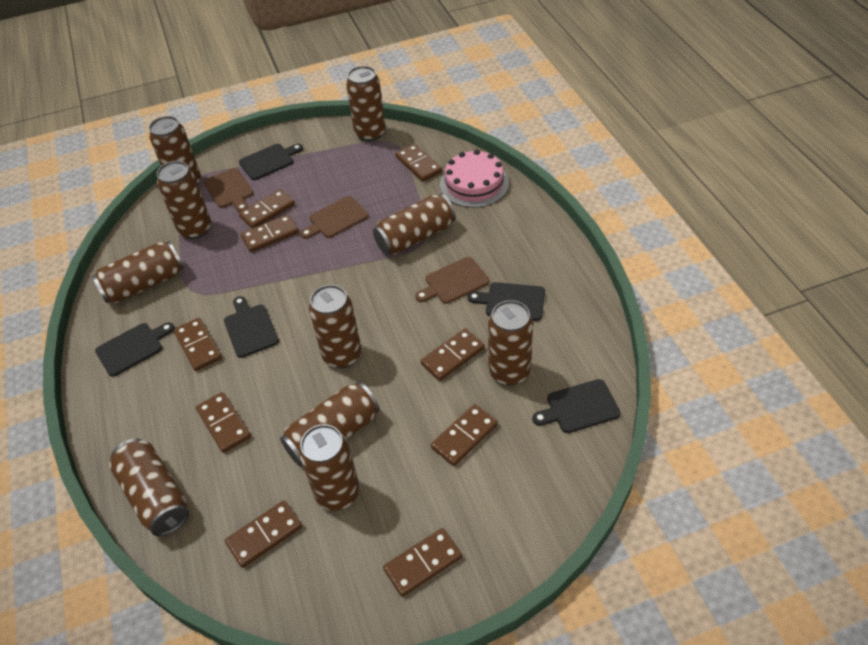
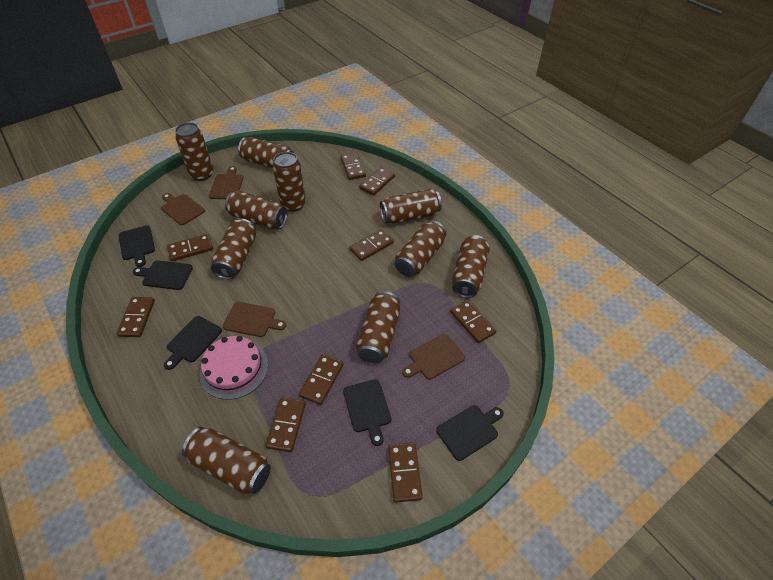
brown cutting board: 3 -> 4

